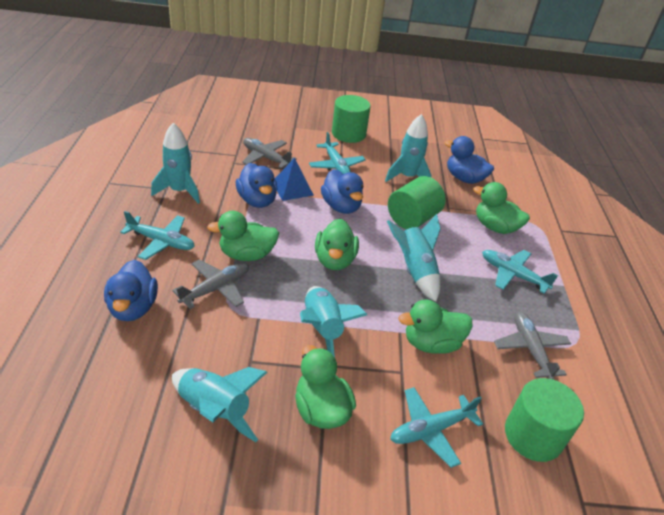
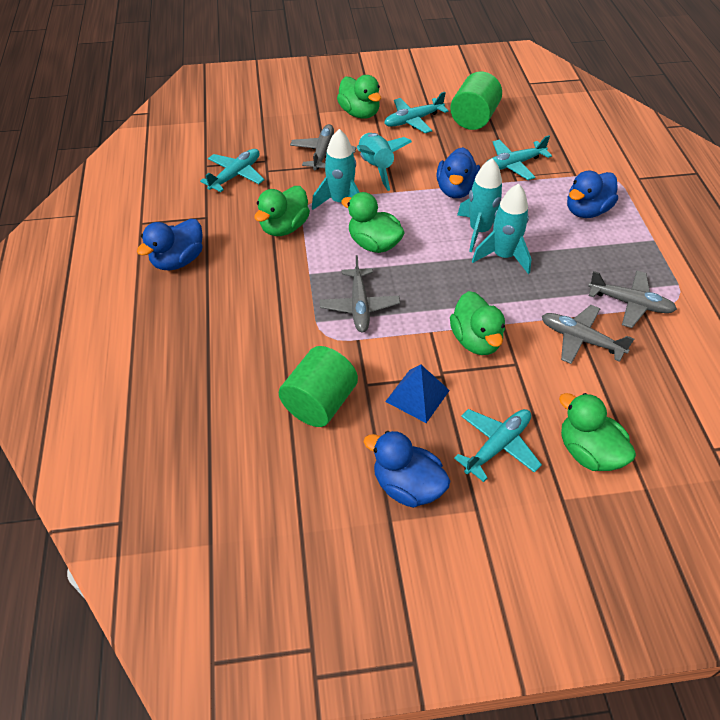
green cylinder: 3 -> 2
grey plane: 3 -> 4
turquoise rocket: 5 -> 4

